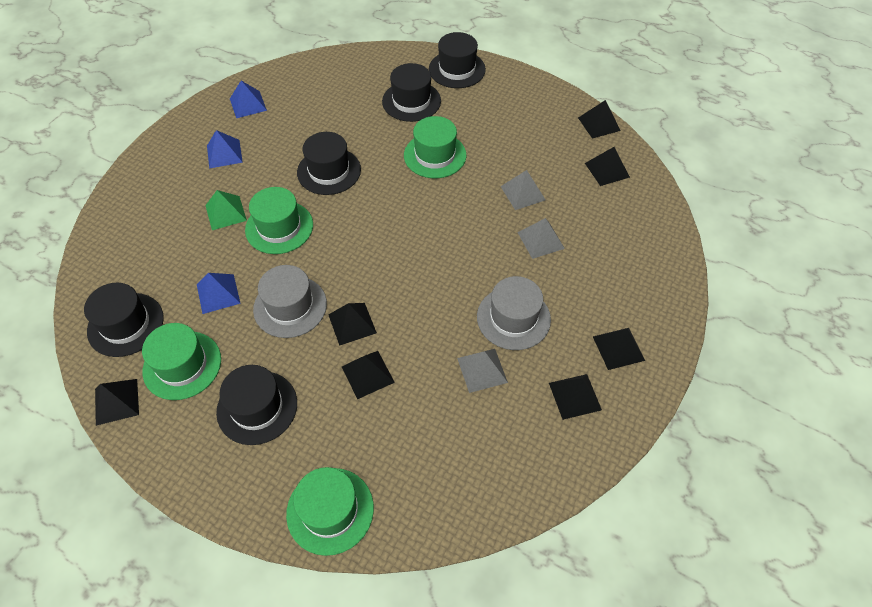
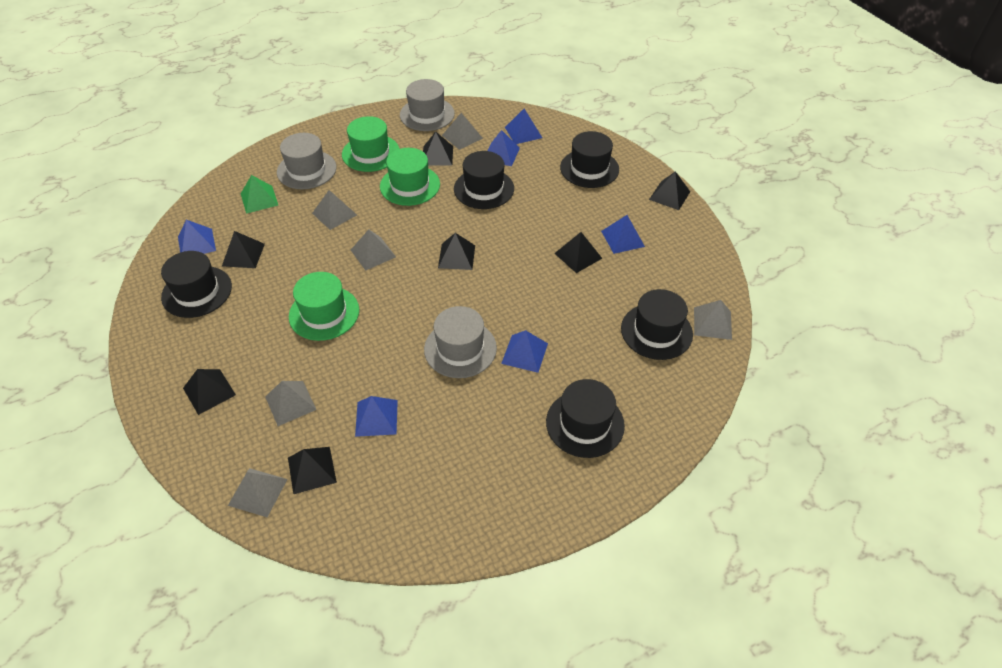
blue pyramid: 3 -> 6
green hat: 4 -> 3
grey hat: 2 -> 3
grey pyramid: 3 -> 6

